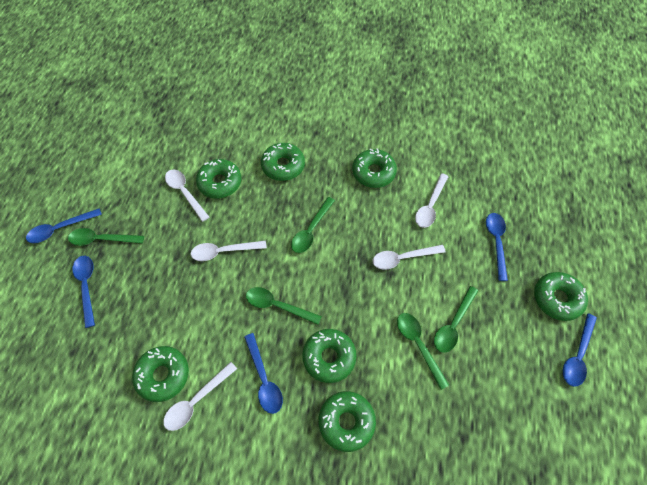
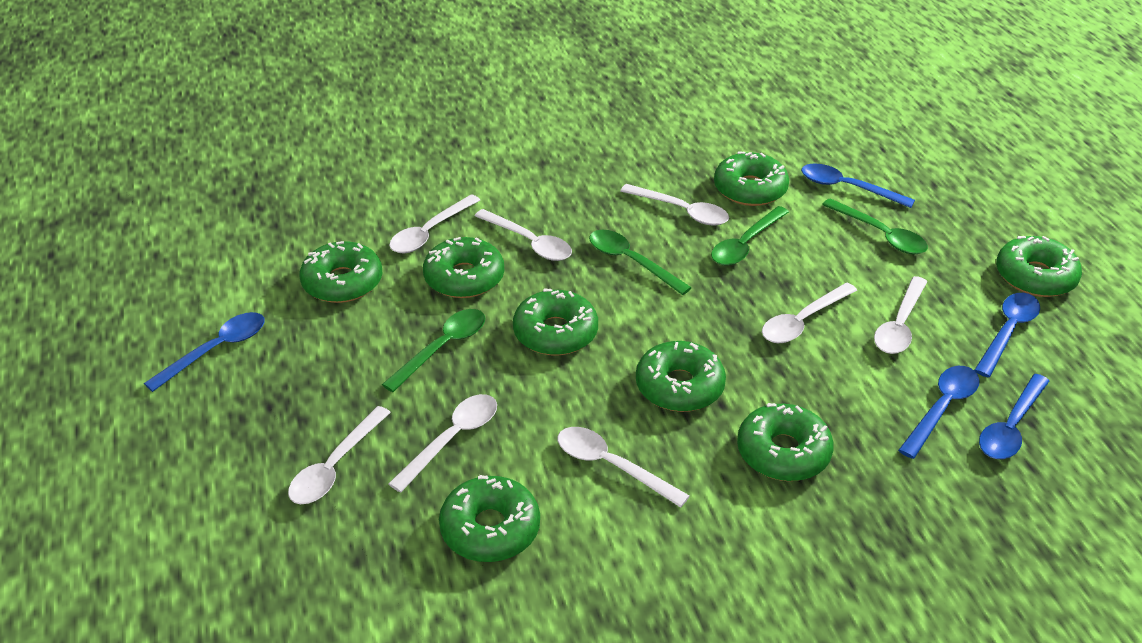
green donut: 7 -> 8
green spoon: 5 -> 4
white spoon: 5 -> 8

